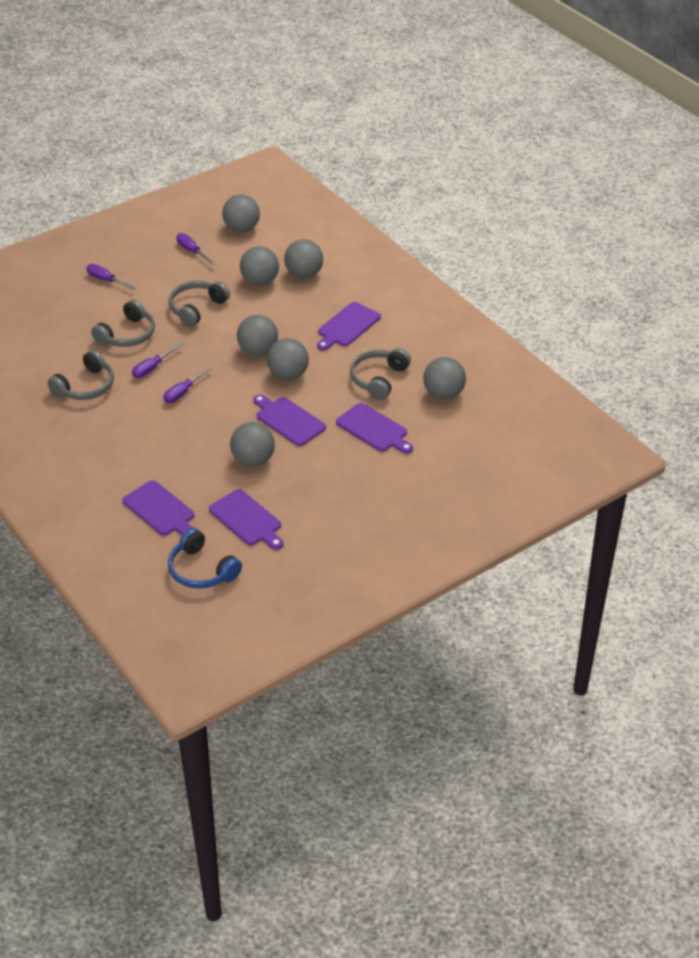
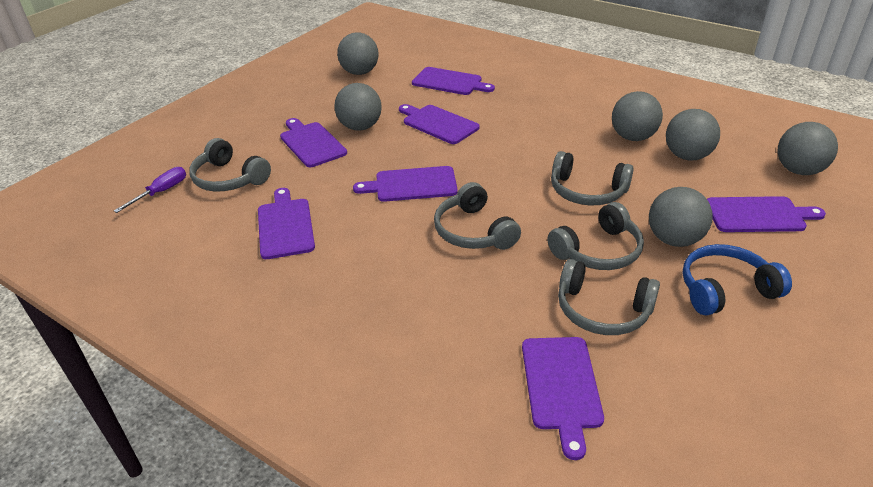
grey ball: 7 -> 6
grey headphones: 4 -> 5
purple cutting board: 5 -> 7
purple screwdriver: 4 -> 1

